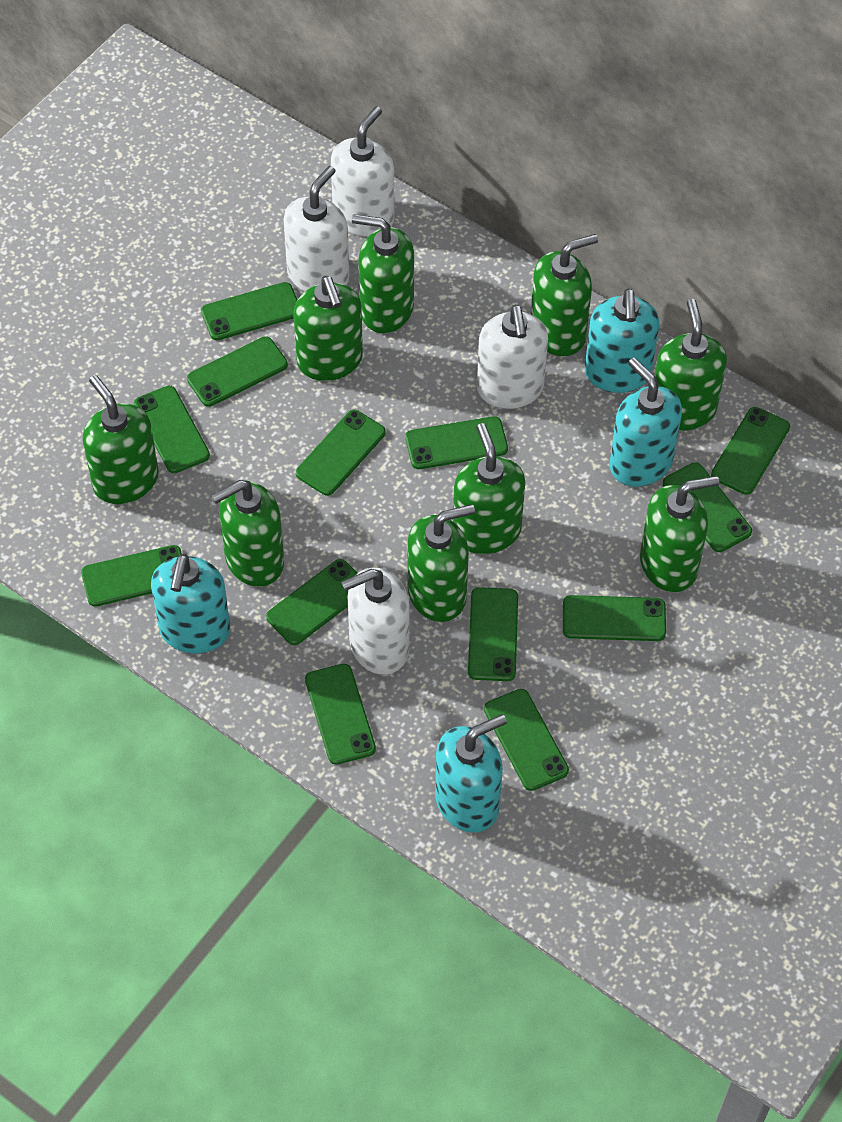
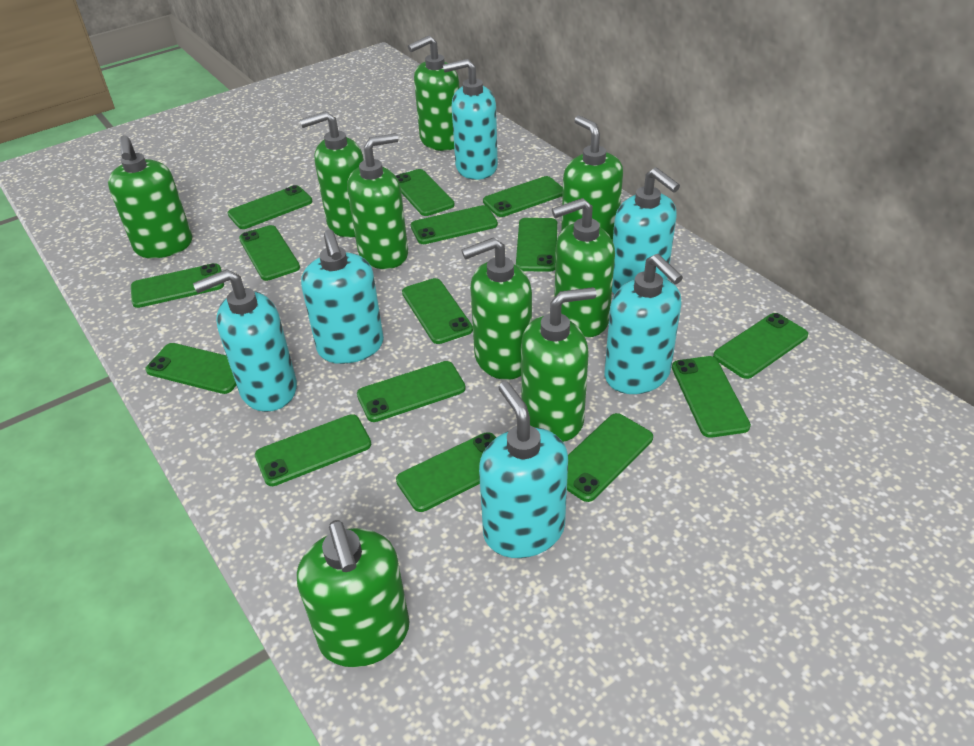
green phone: 13 -> 15
turquoise soap dispenser: 4 -> 6
white soap dispenser: 4 -> 0

